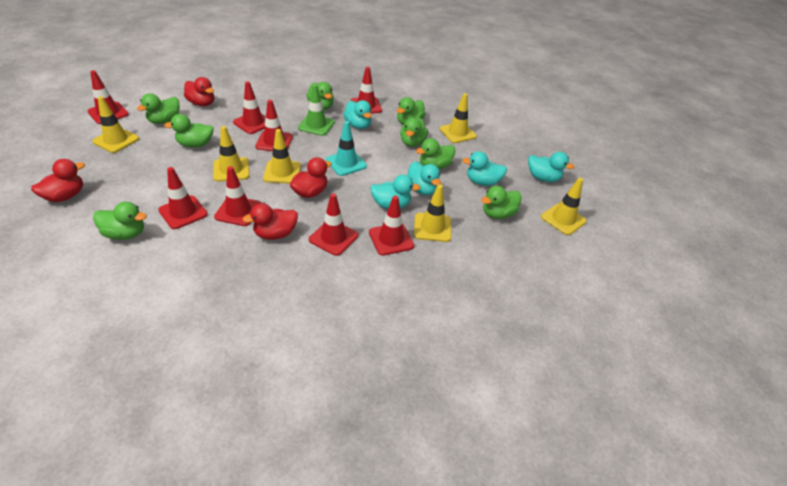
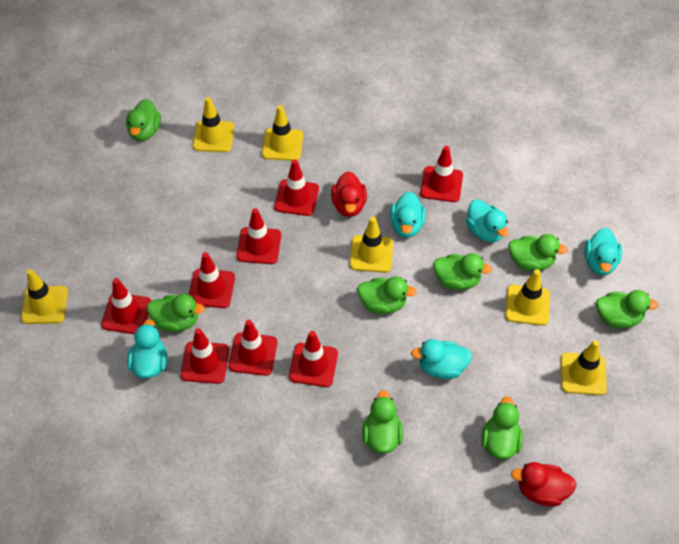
green traffic cone: 1 -> 0
red duck: 4 -> 2
turquoise traffic cone: 1 -> 0

